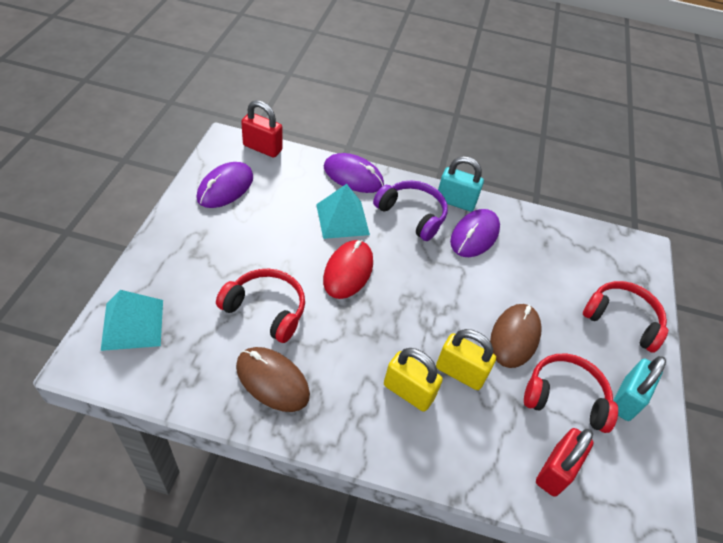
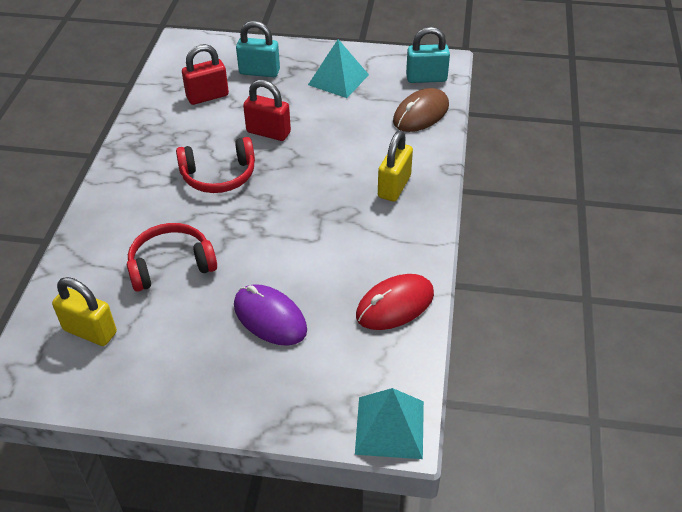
brown mouse: 2 -> 1
purple headphones: 1 -> 0
purple mouse: 3 -> 1
red headphones: 3 -> 2

